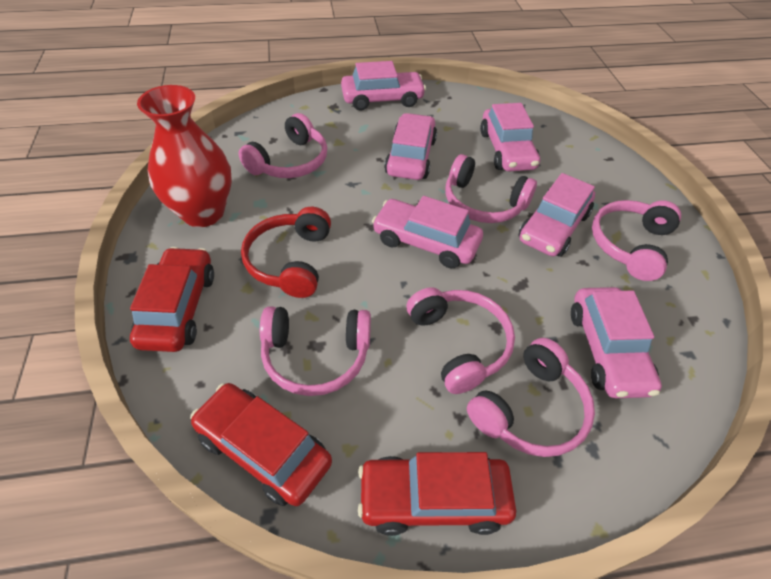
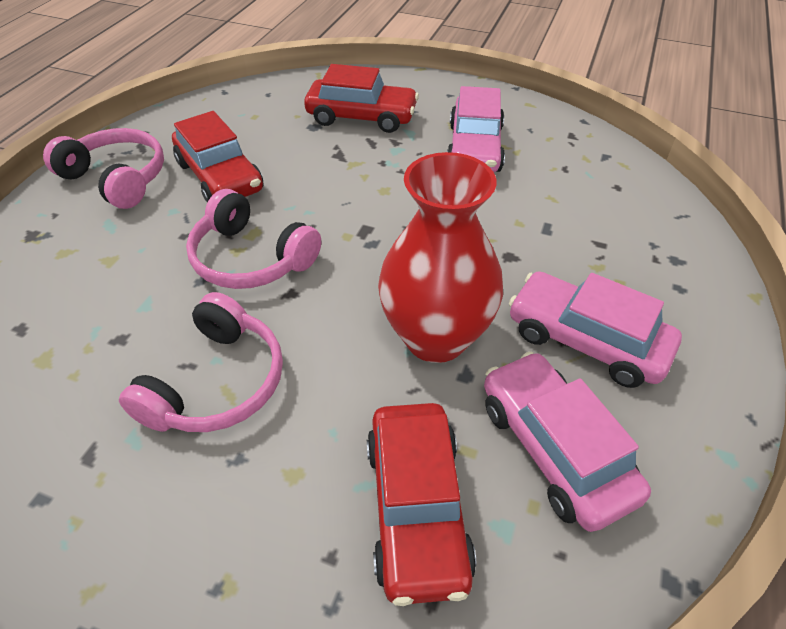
pink car: 6 -> 3
pink headphones: 6 -> 3
red headphones: 1 -> 0

